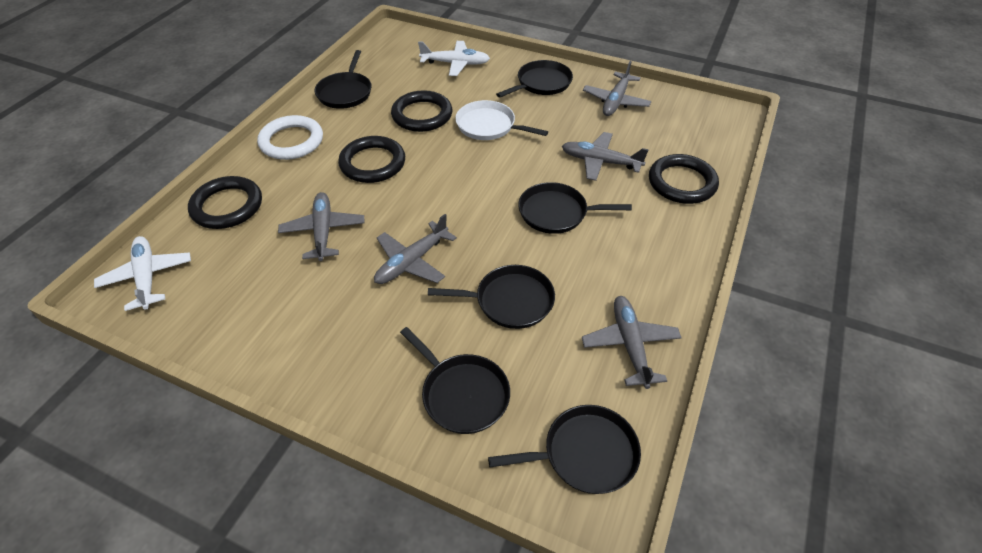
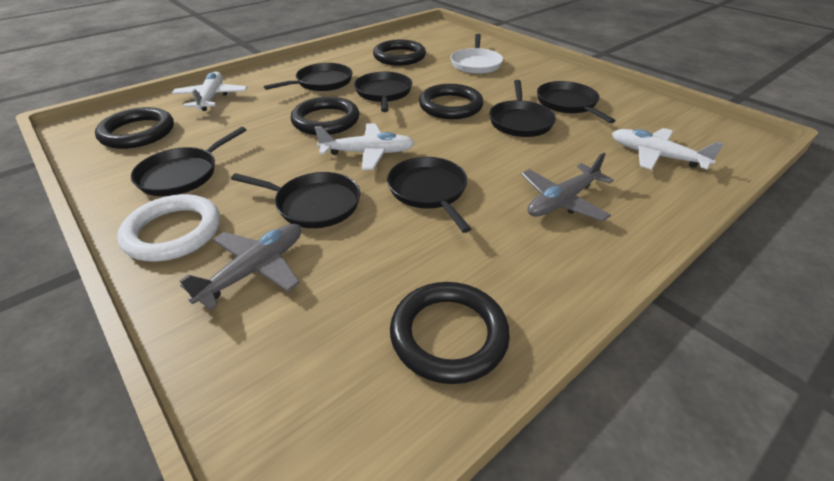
black pan: 6 -> 7
black ring: 4 -> 5
grey plane: 5 -> 2
white plane: 2 -> 3

